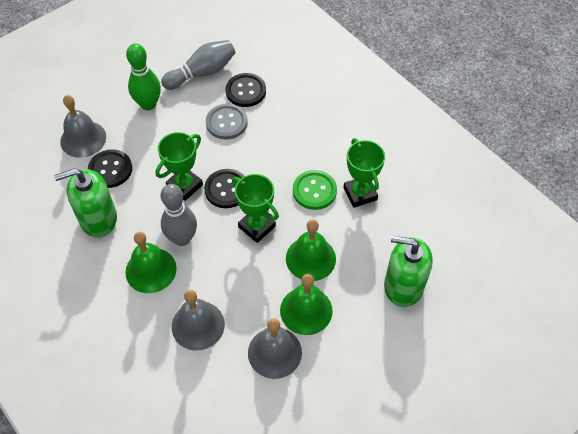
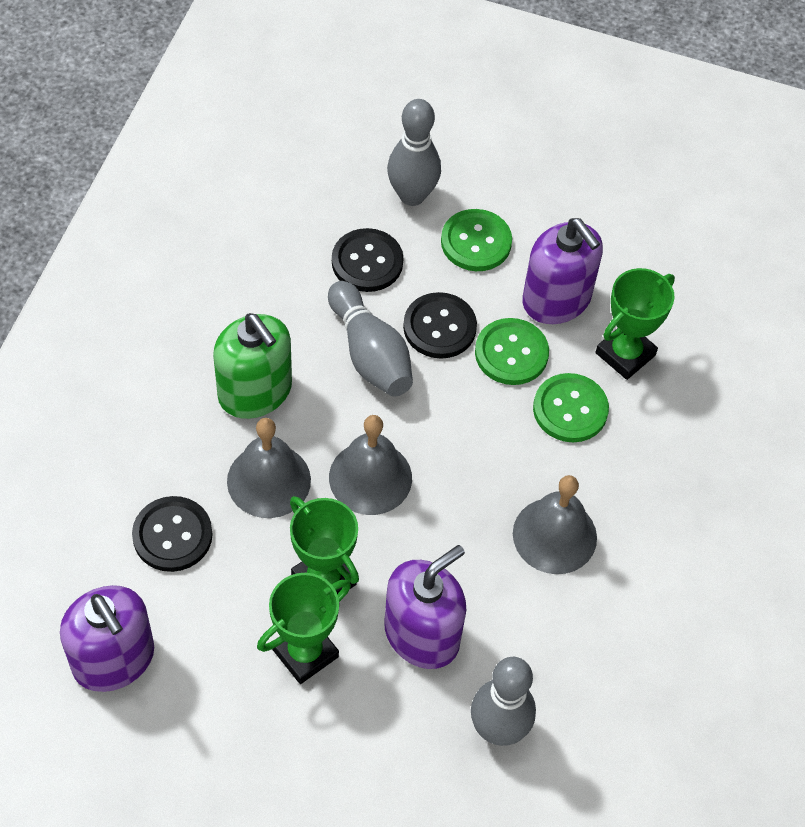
green bell: 3 -> 0
green bowling pin: 1 -> 0
green button: 1 -> 3
green soap dispenser: 2 -> 1
grey bowling pin: 2 -> 3
grey button: 1 -> 0
purple soap dispenser: 0 -> 3

